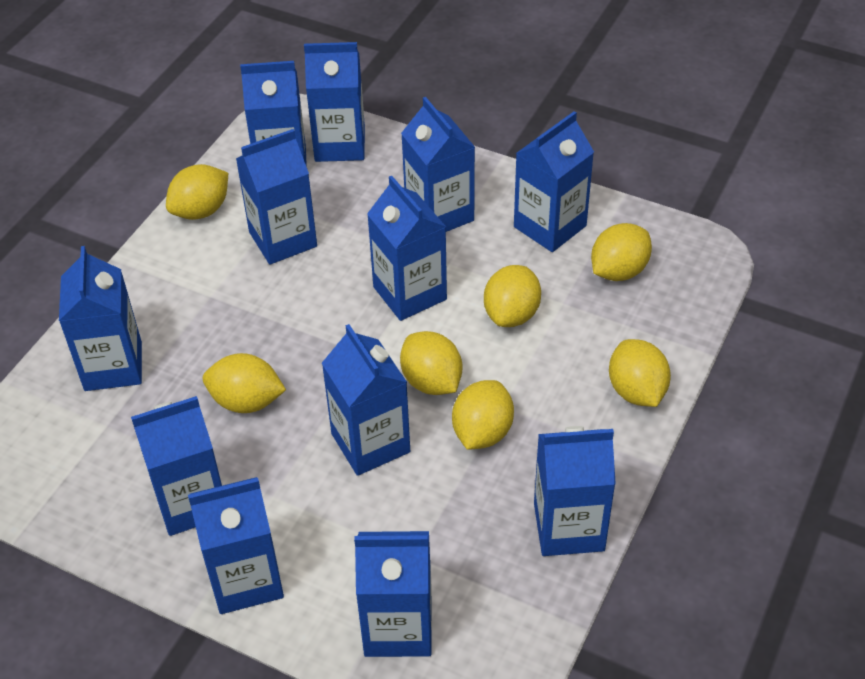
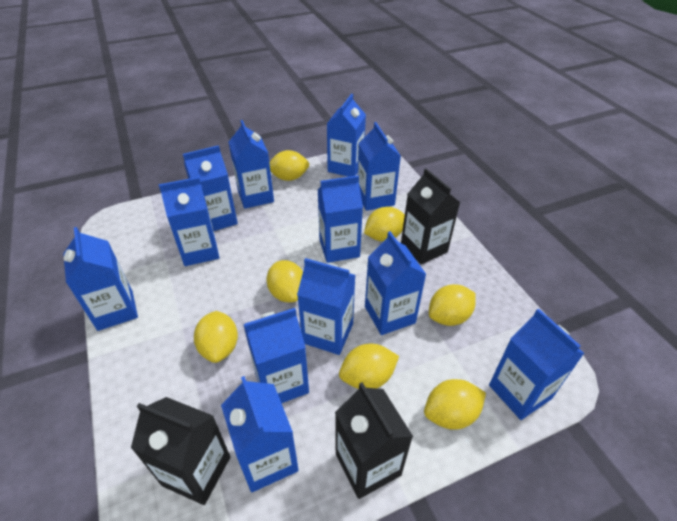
black carton: 0 -> 3

